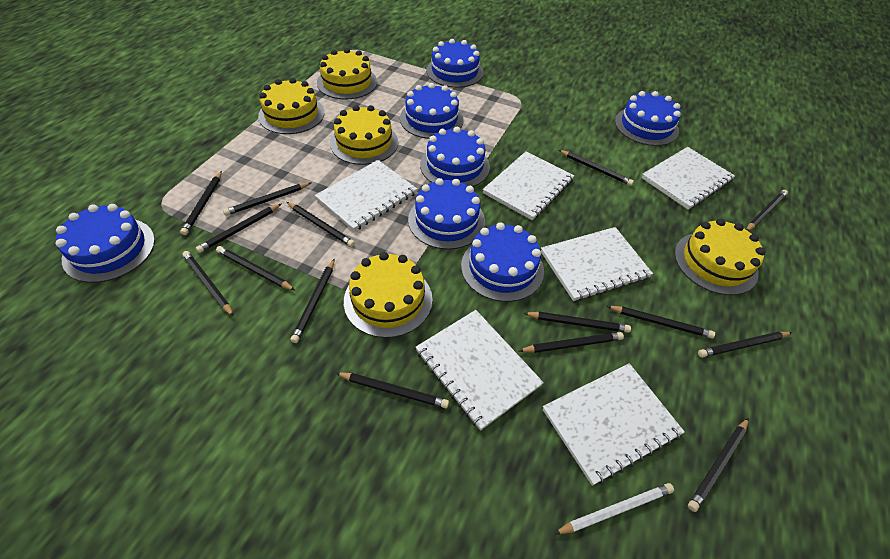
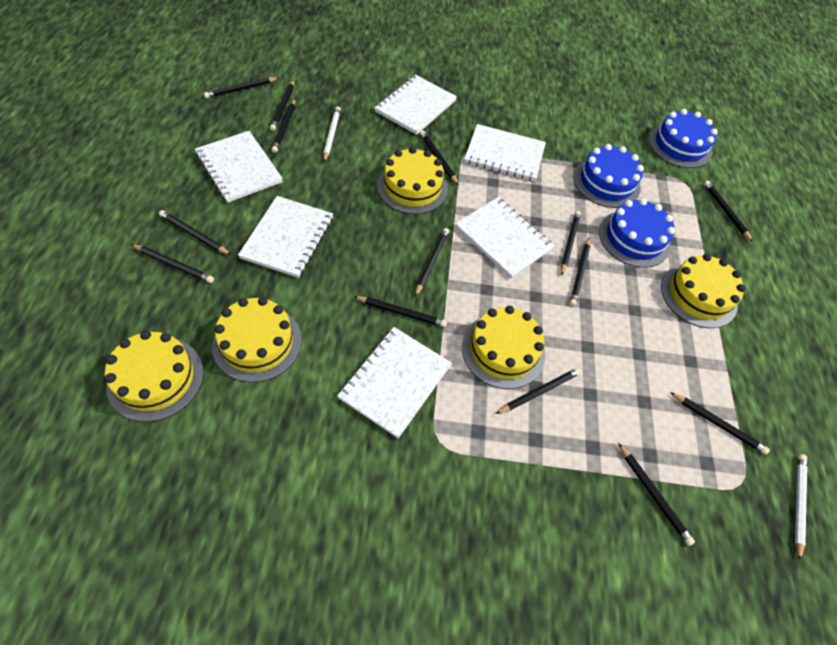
black pencil: 15 -> 14
blue cake: 7 -> 3
white pencil: 1 -> 2

